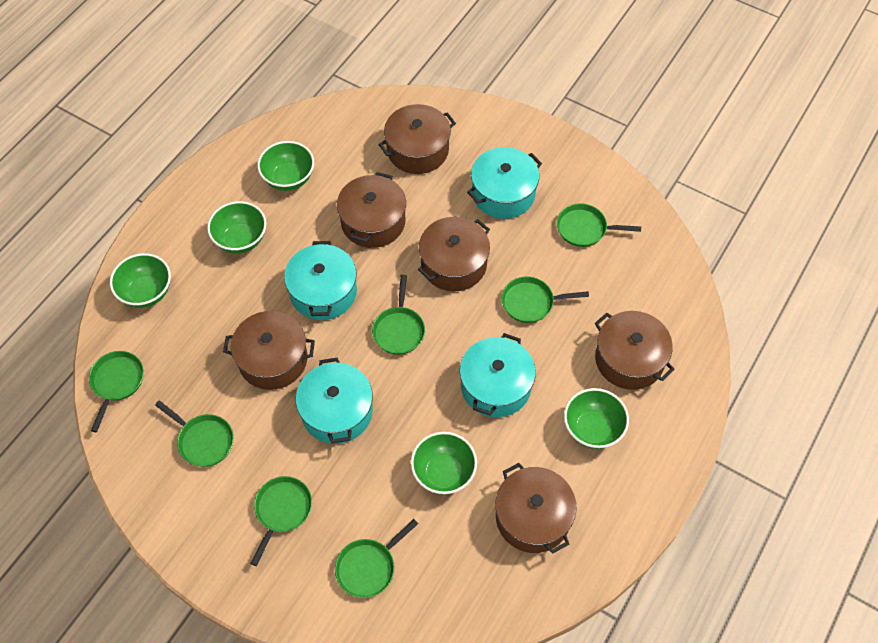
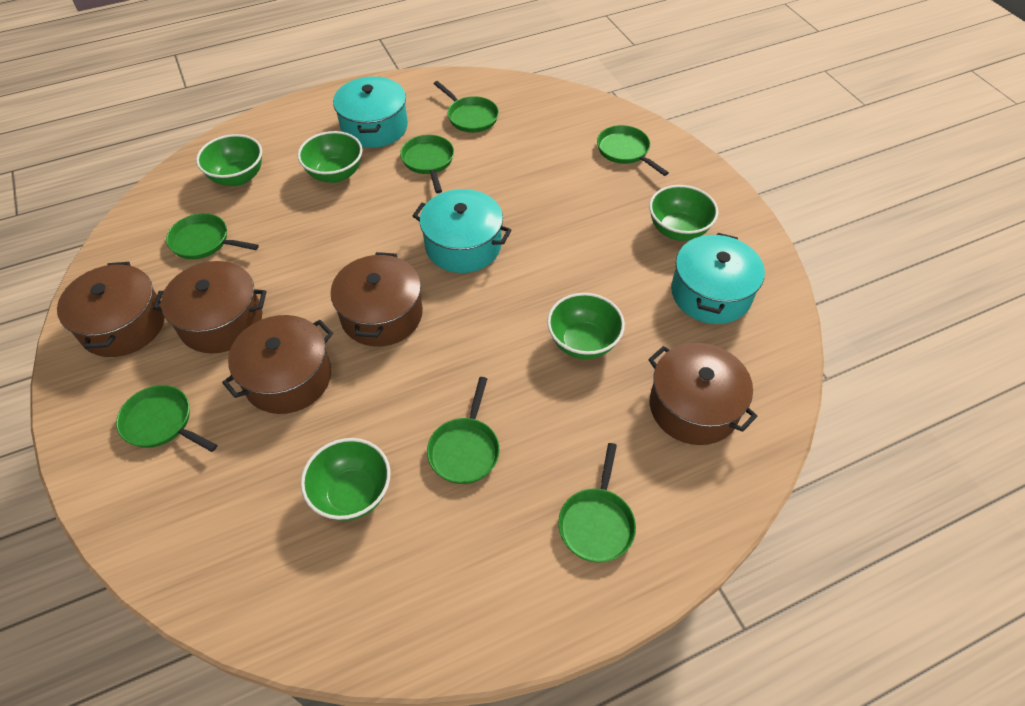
brown pot: 6 -> 5
turquoise pot: 4 -> 3

